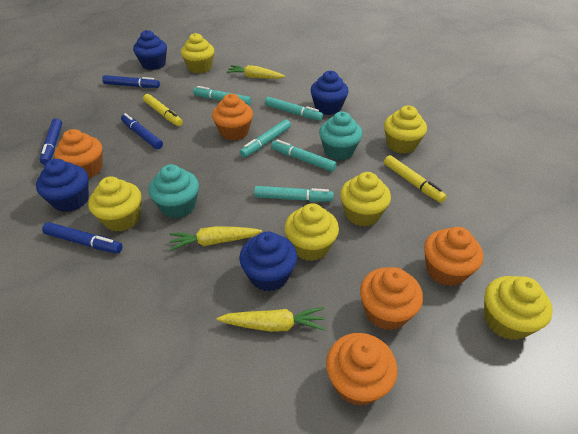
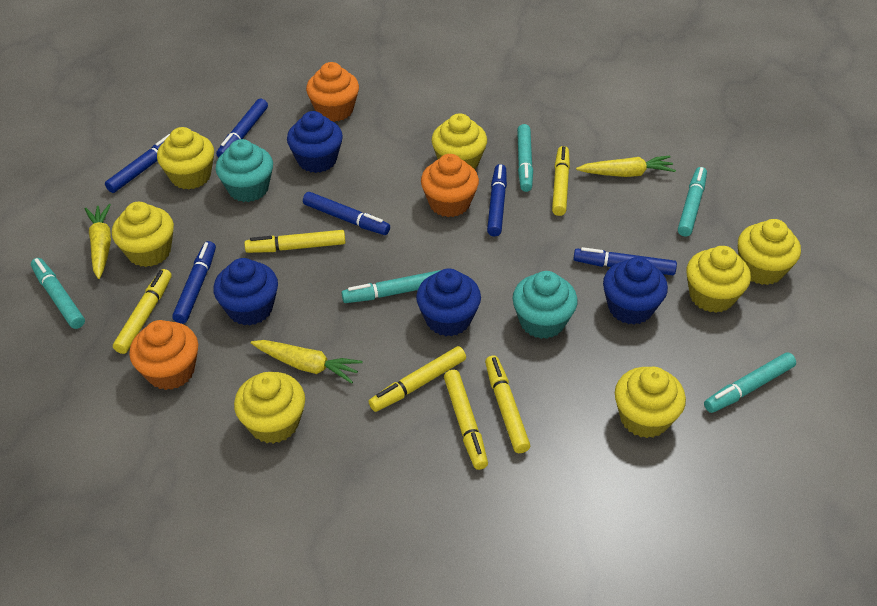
blue marker: 4 -> 6
orange cupcake: 5 -> 3
yellow cupcake: 6 -> 7
yellow marker: 2 -> 6

